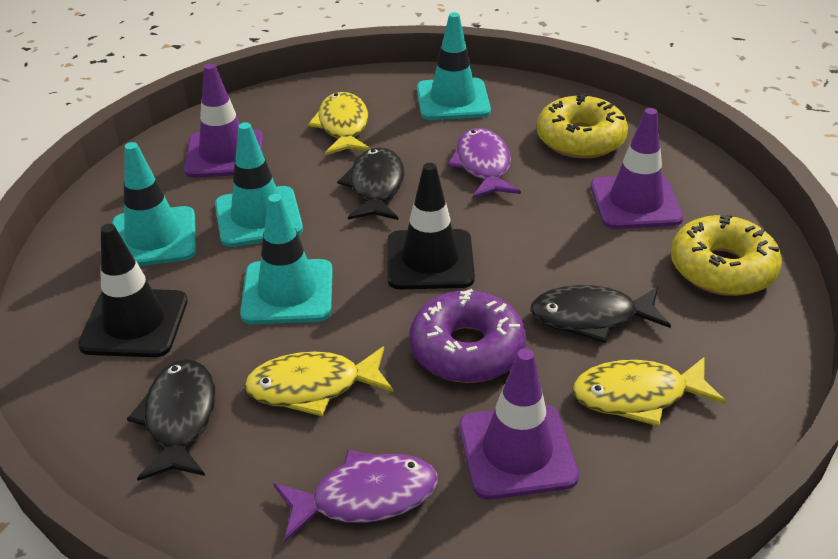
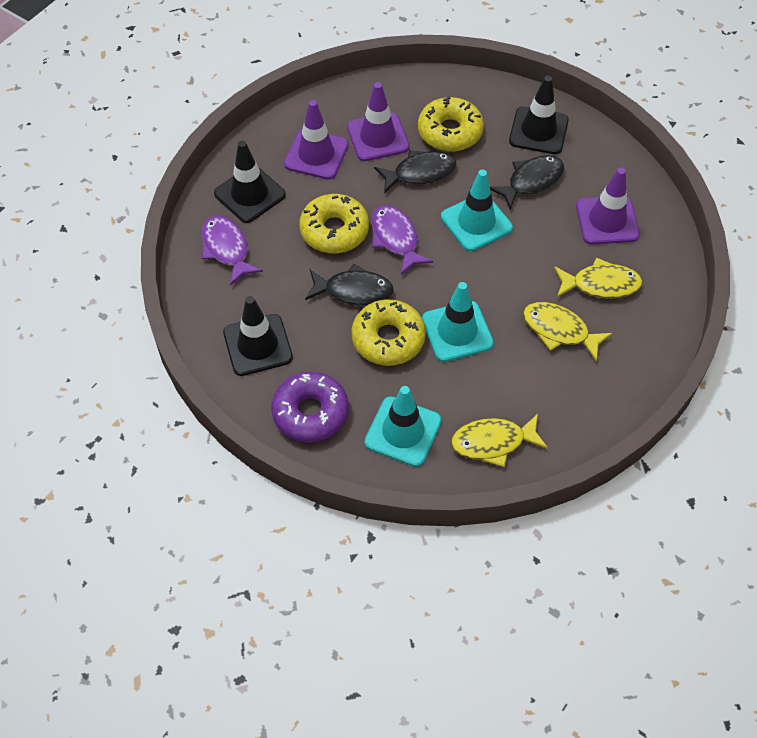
black traffic cone: 2 -> 3
turquoise traffic cone: 4 -> 3
yellow donut: 2 -> 3

